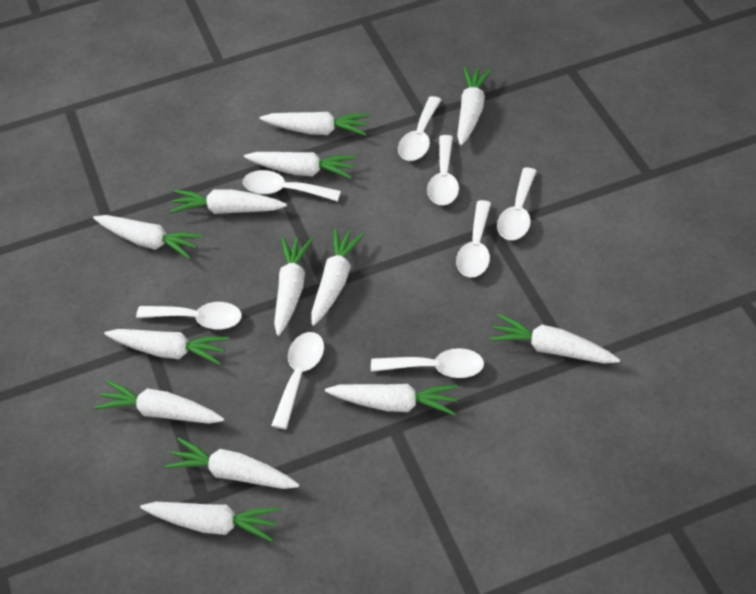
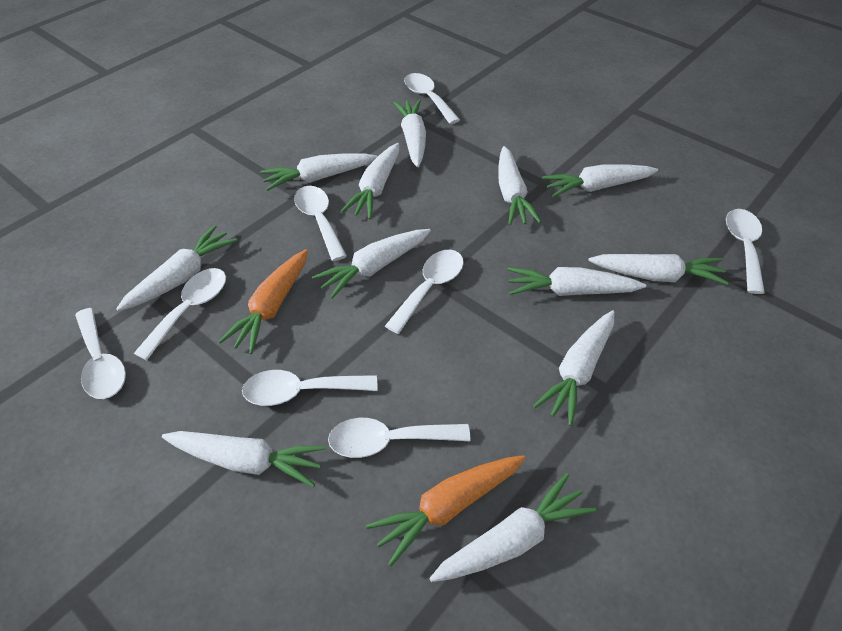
orange carrot: 0 -> 2
white carrot: 13 -> 12

